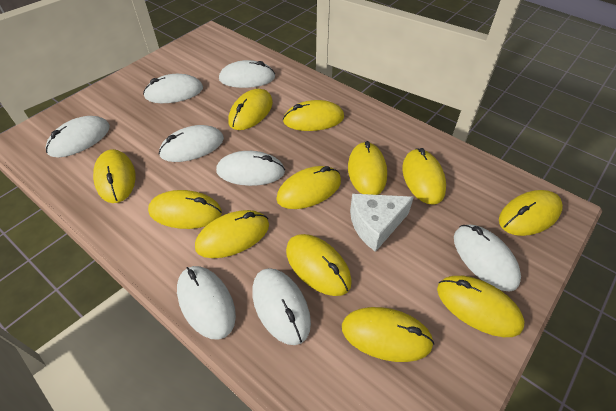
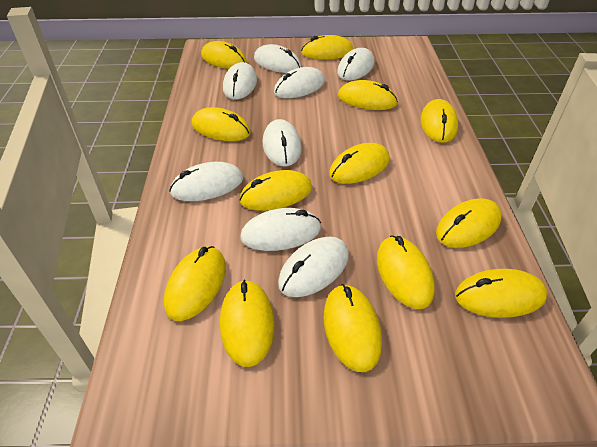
white cheese: 1 -> 0
yellow mouse: 12 -> 13

